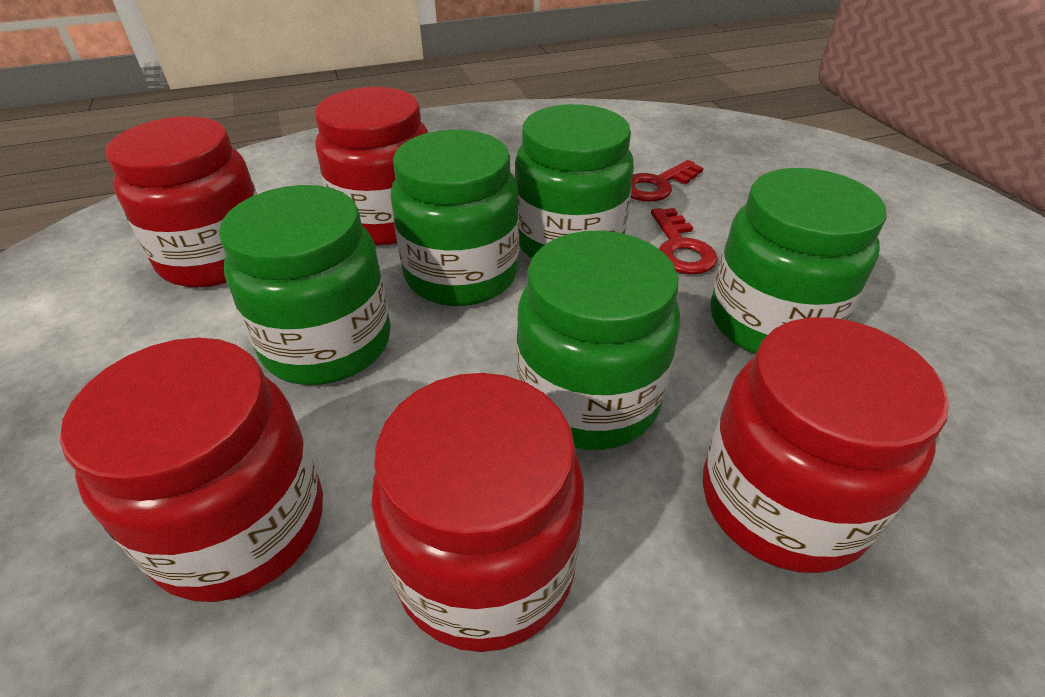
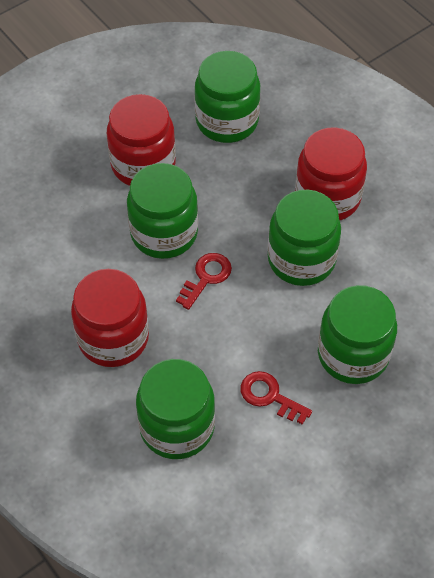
red jar: 5 -> 3

